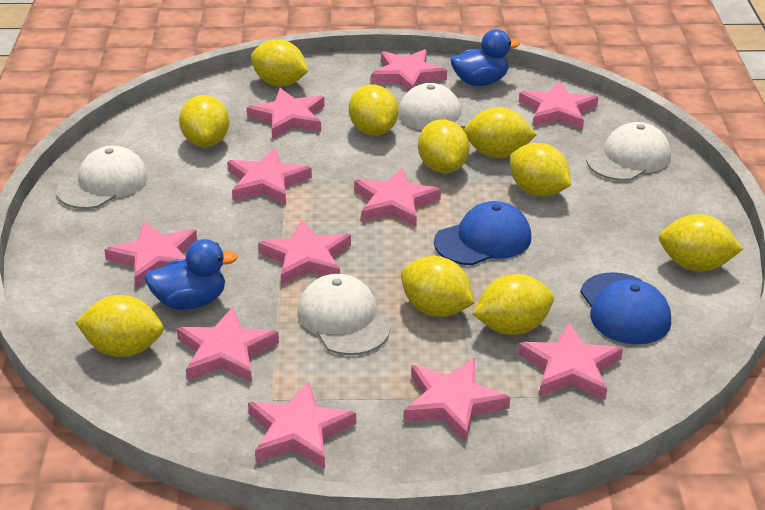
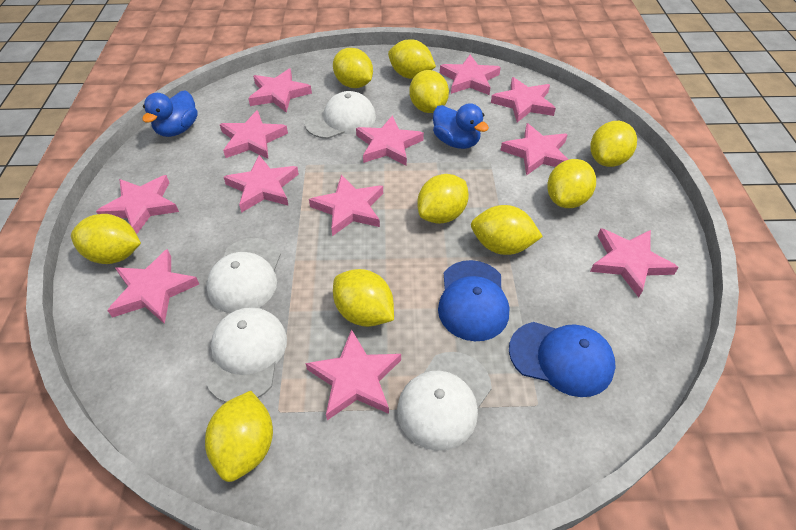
pink star: 11 -> 12

